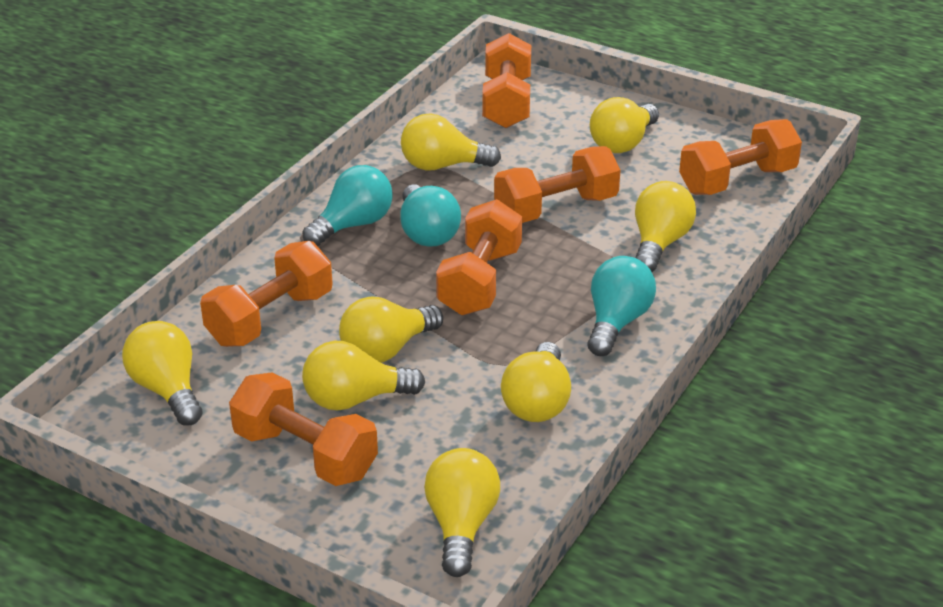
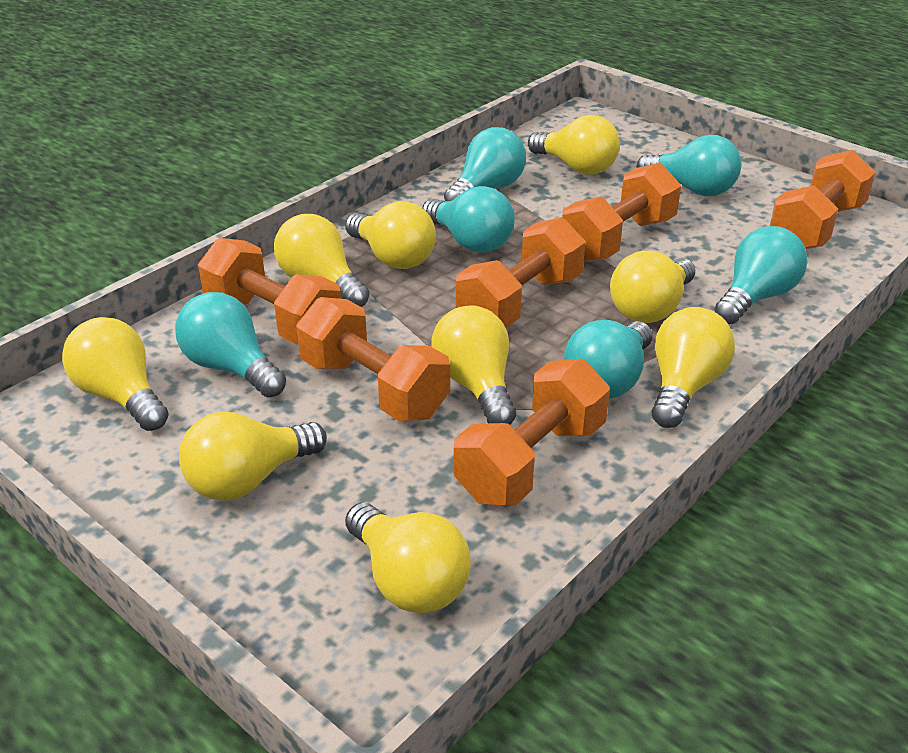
turquoise light bulb: 3 -> 6
yellow light bulb: 8 -> 9

